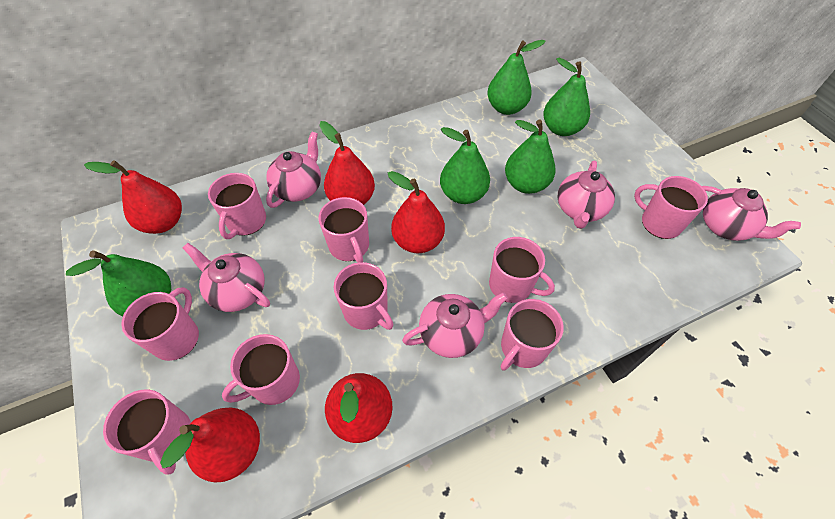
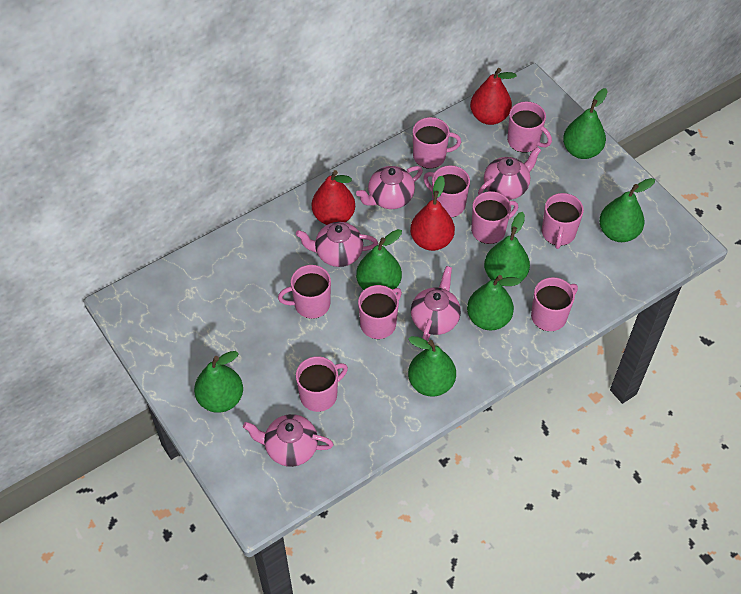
green pear: 5 -> 7
red pear: 5 -> 3

